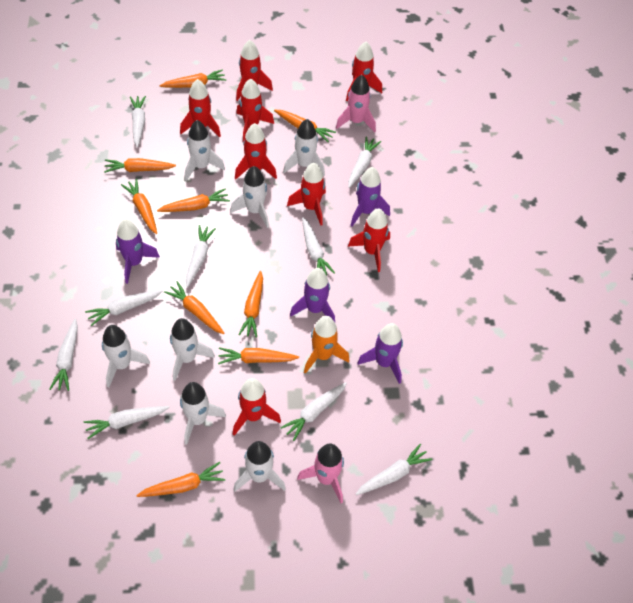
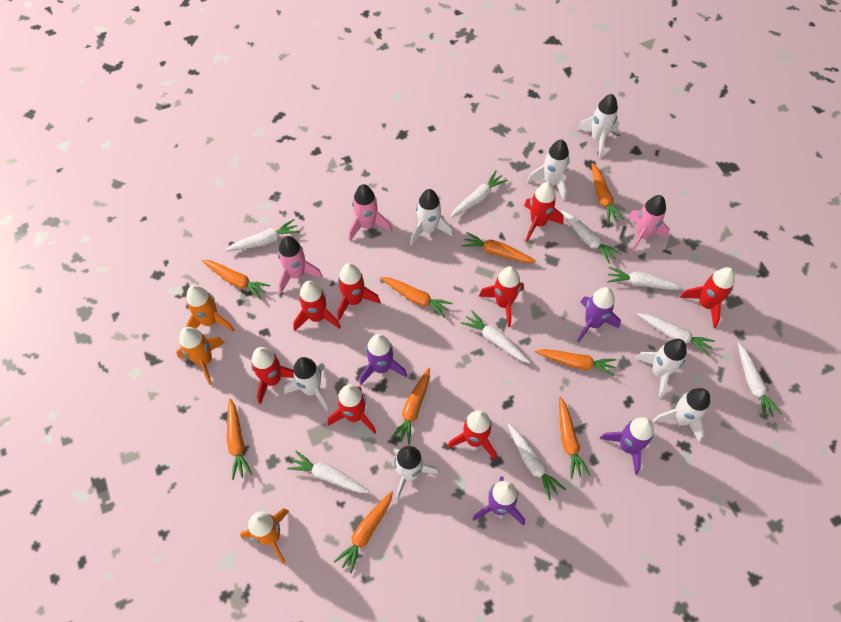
orange rocket: 1 -> 3
pink rocket: 2 -> 3

